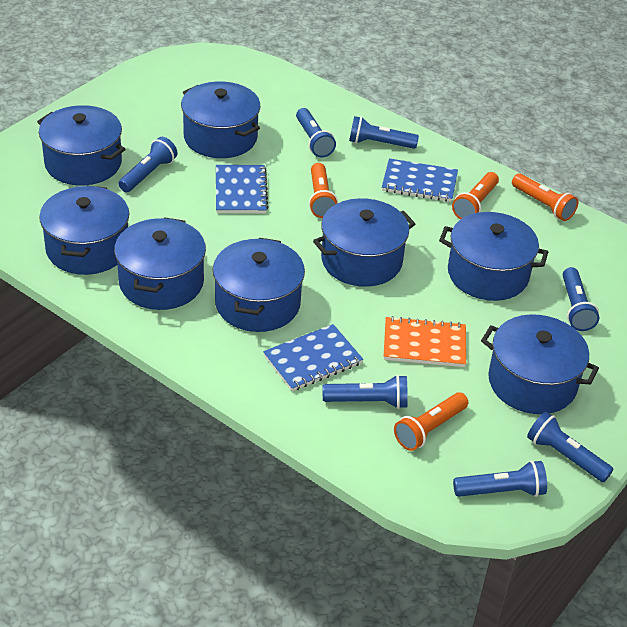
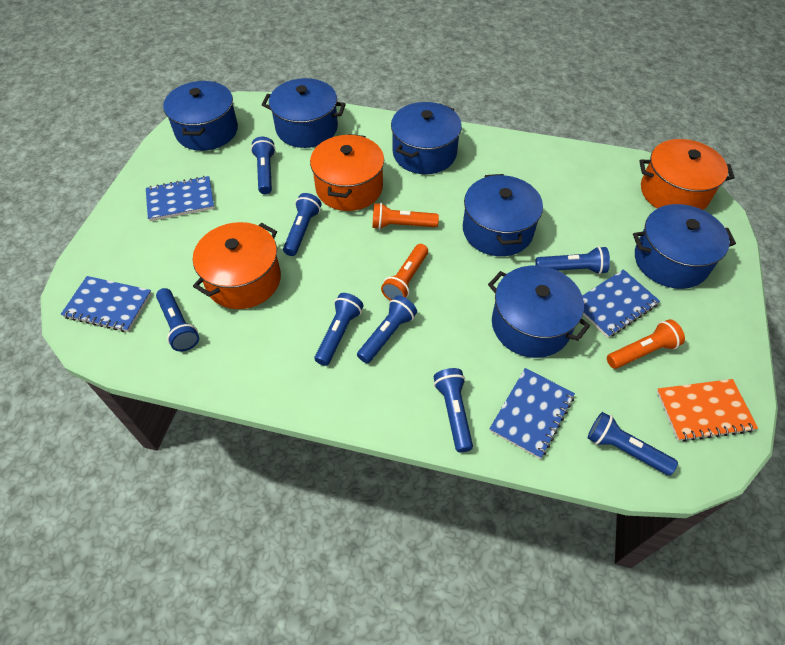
blue flashlight: 7 -> 8
blue notebook: 3 -> 4
blue pot: 8 -> 6
orange flashlight: 4 -> 3
orange pot: 0 -> 3

